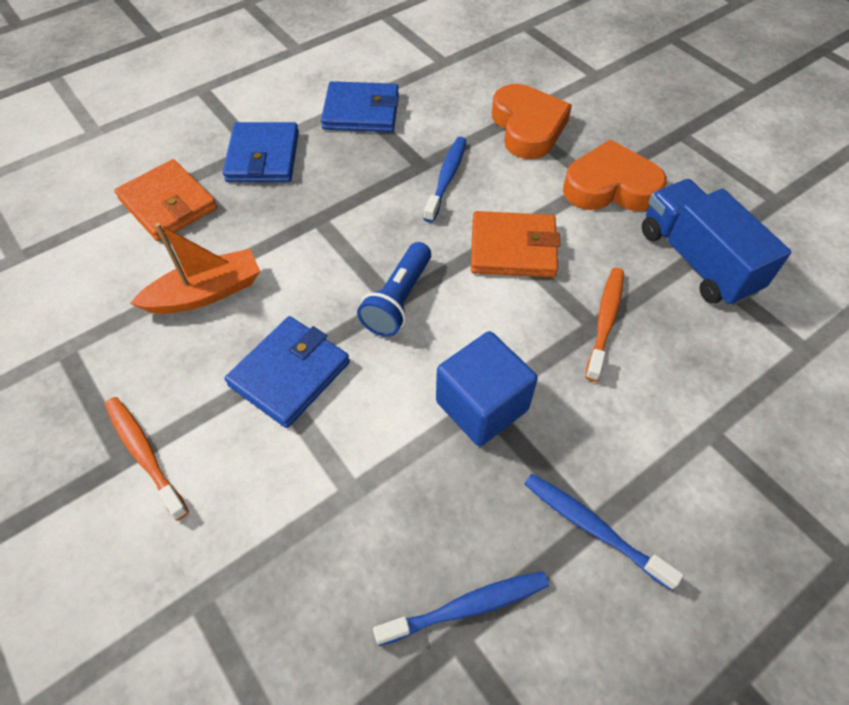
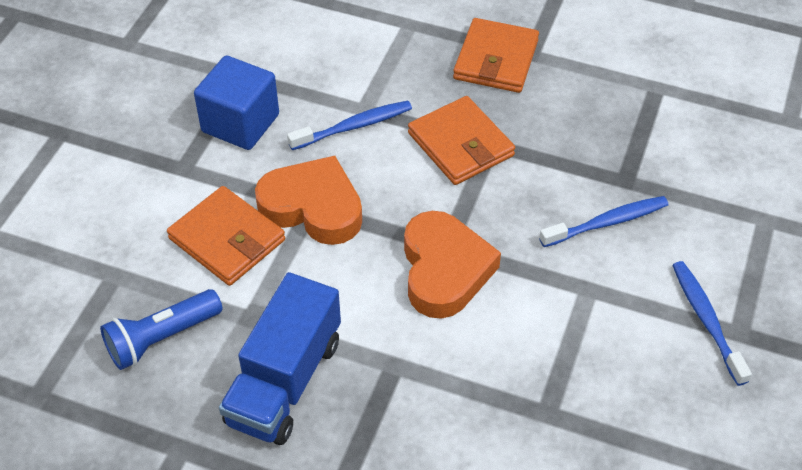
blue wallet: 3 -> 0
orange boat: 1 -> 0
orange toothbrush: 2 -> 0
orange wallet: 2 -> 3

